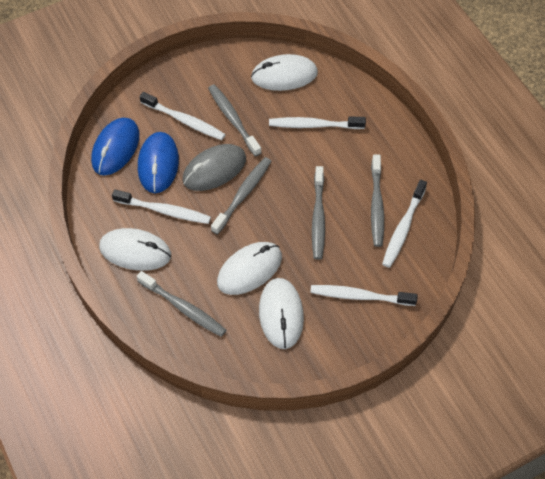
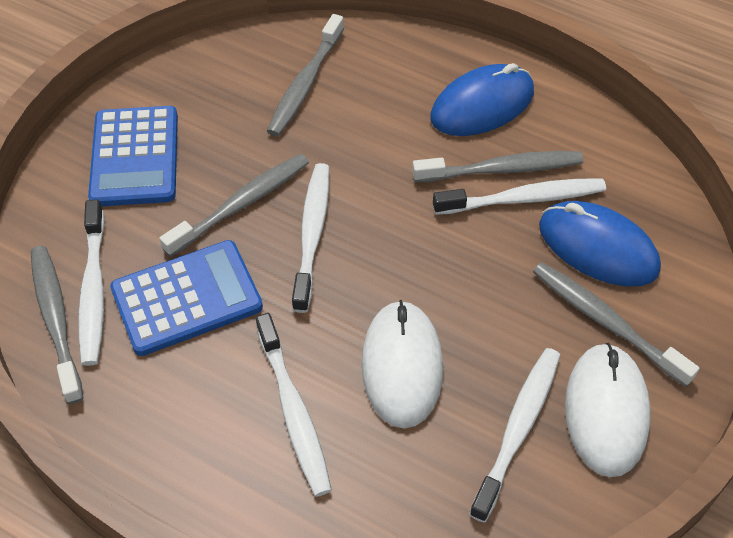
blue calculator: 0 -> 2
grey mouse: 1 -> 0
white mouse: 4 -> 2

